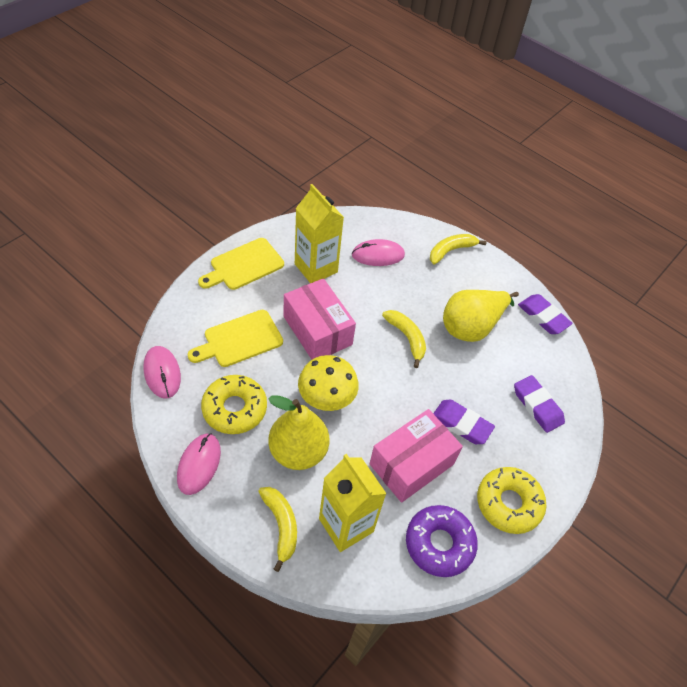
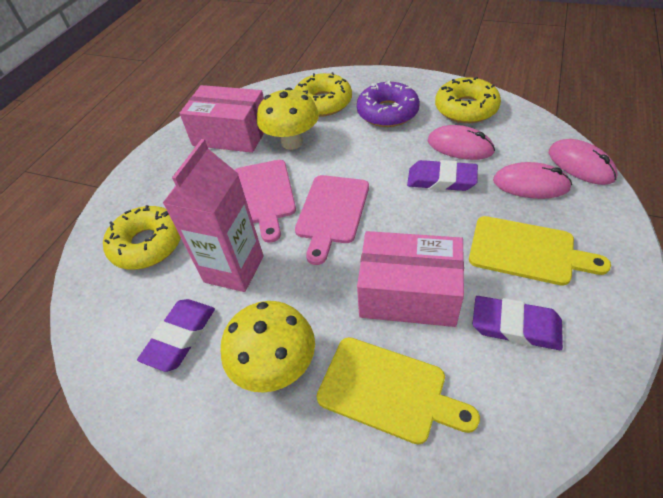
pink carton: 0 -> 1
pink cutting board: 0 -> 2
yellow banana: 3 -> 0
yellow carton: 2 -> 0
yellow donut: 2 -> 3
yellow mushroom: 1 -> 2
yellow pear: 2 -> 0

